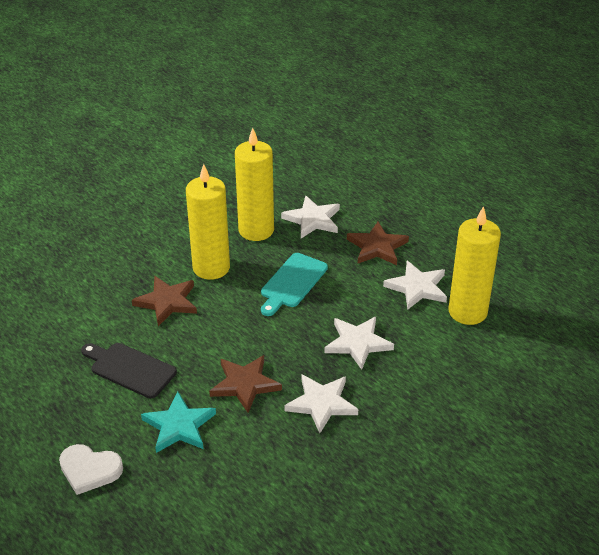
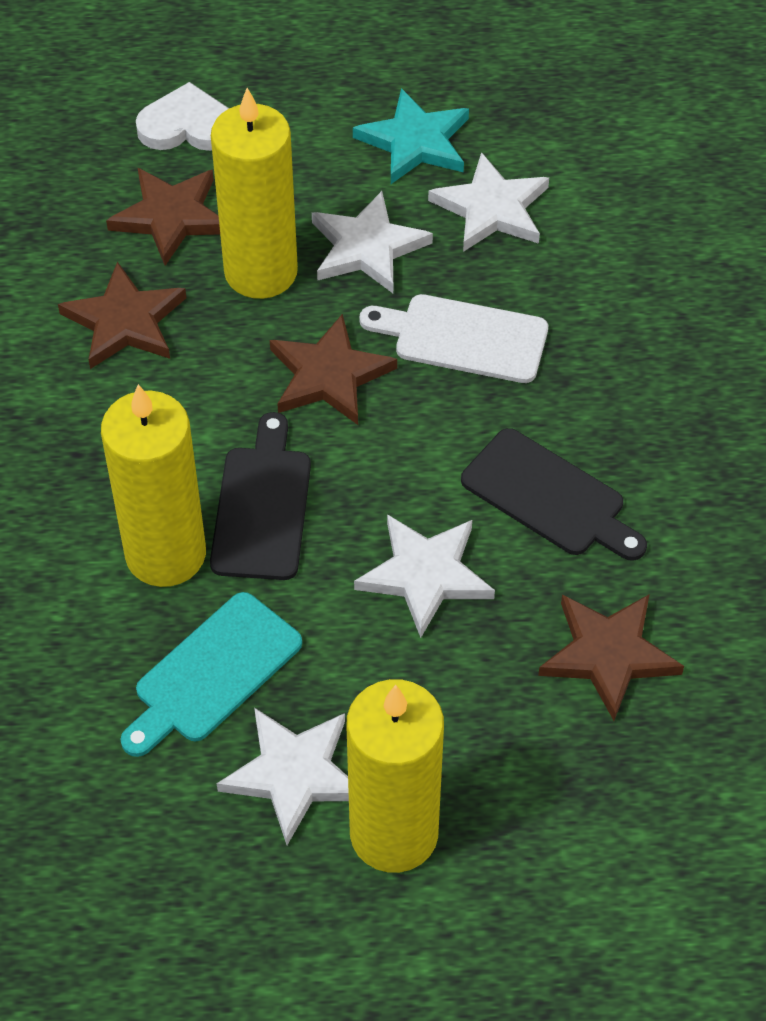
black cutting board: 1 -> 2
brown star: 3 -> 4
white cutting board: 0 -> 1

